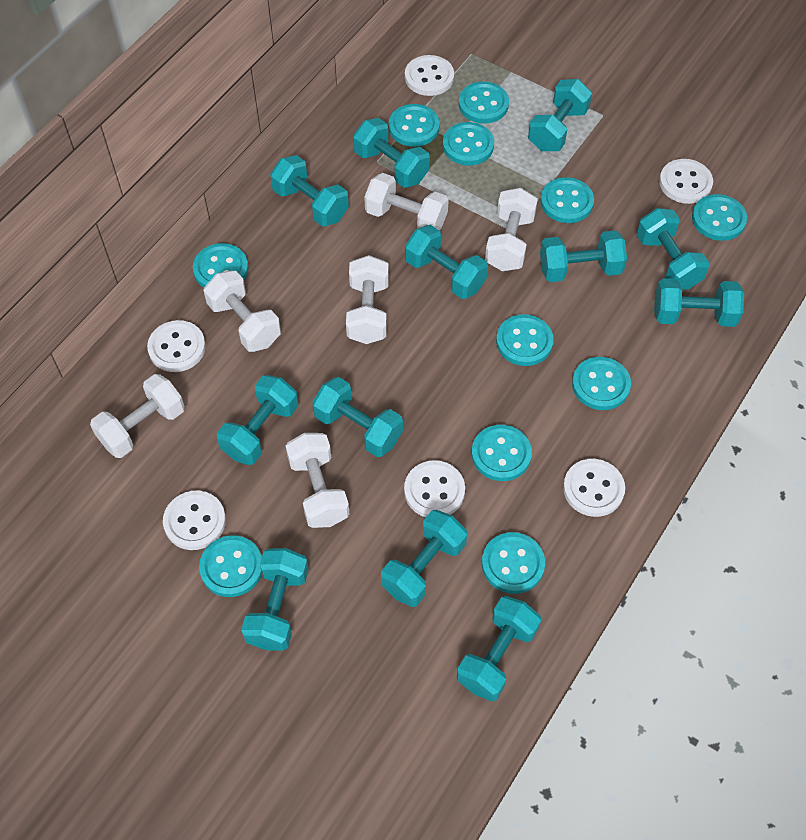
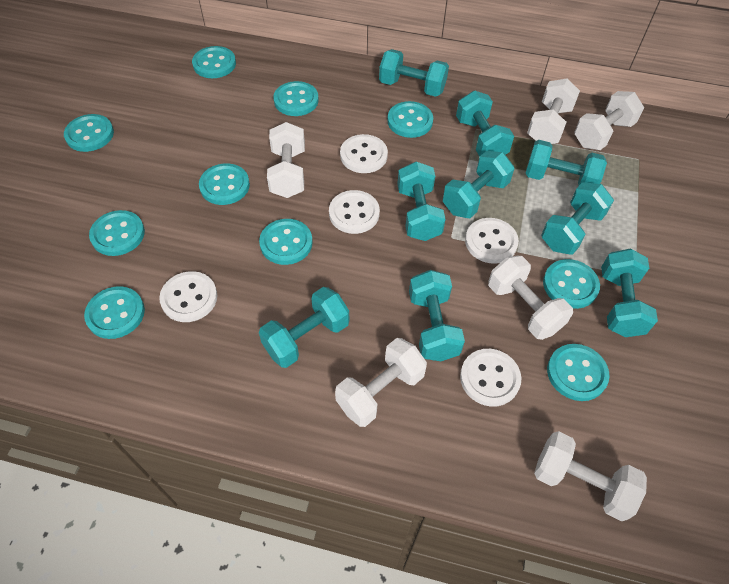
turquoise button: 11 -> 10
turquoise dumbbell: 12 -> 9
white button: 6 -> 5

